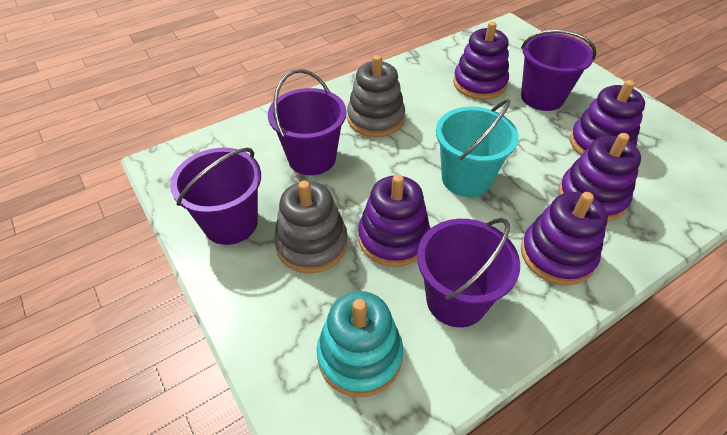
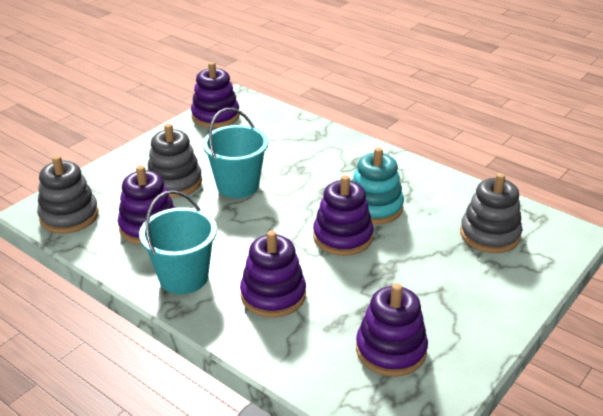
grey stacking toy: 2 -> 3
purple bucket: 4 -> 0
turquoise bucket: 1 -> 2

